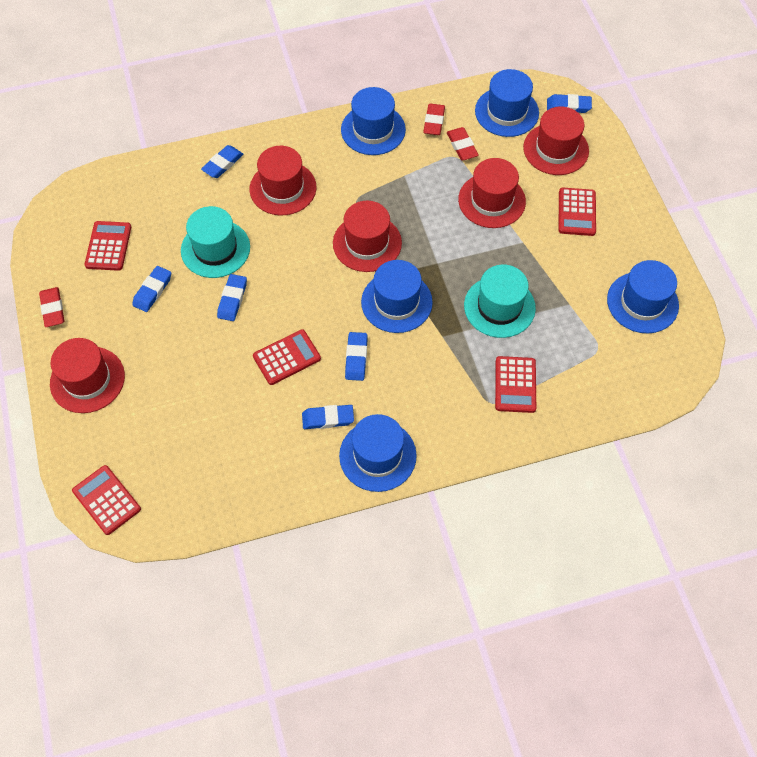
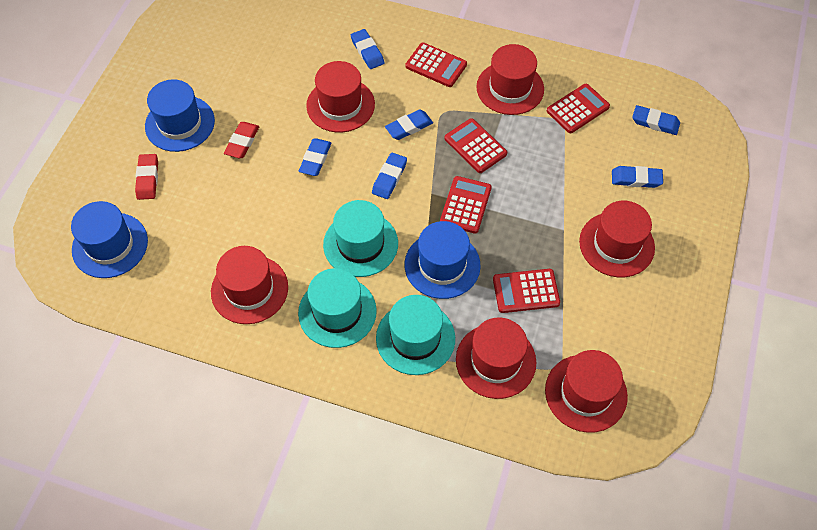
blue hat: 5 -> 3
red eraser: 3 -> 2
red hat: 5 -> 6
turquoise hat: 2 -> 3

